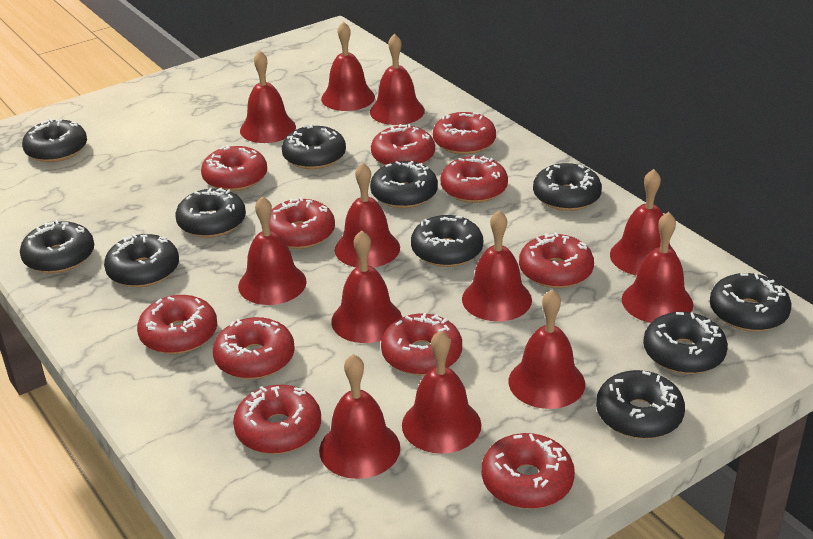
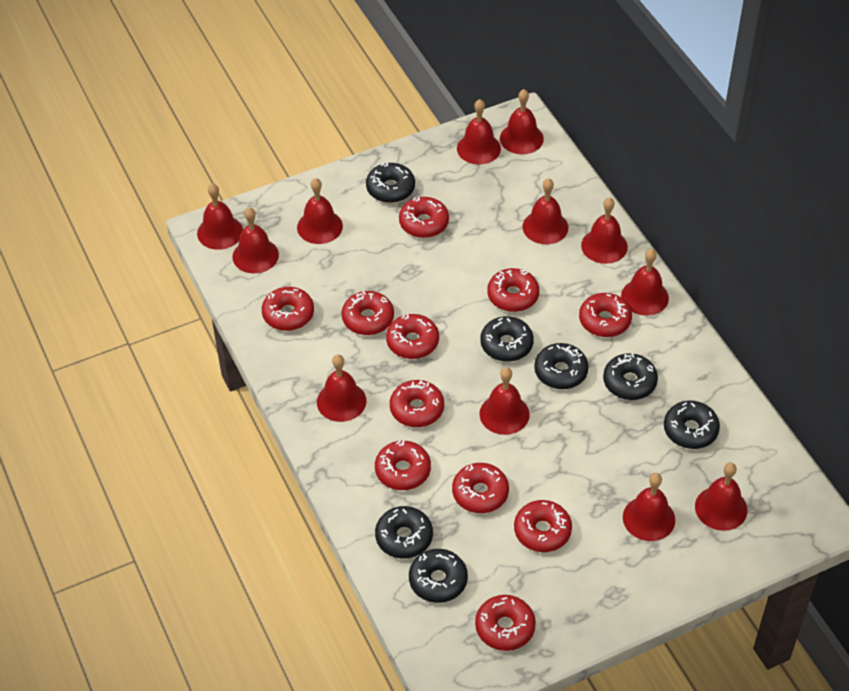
black donut: 11 -> 7

